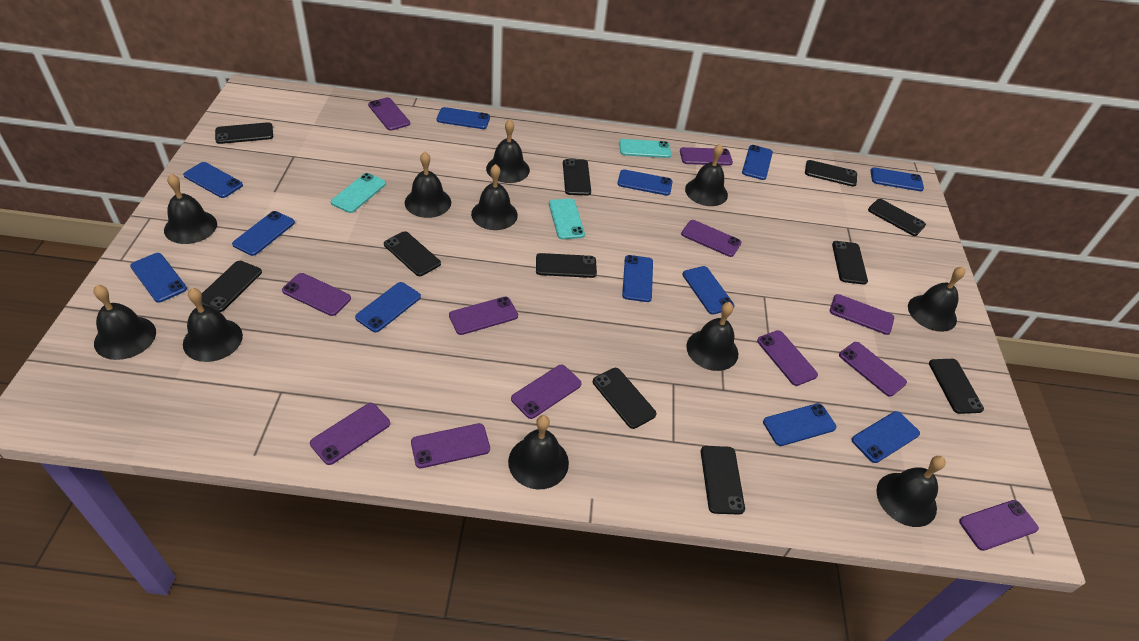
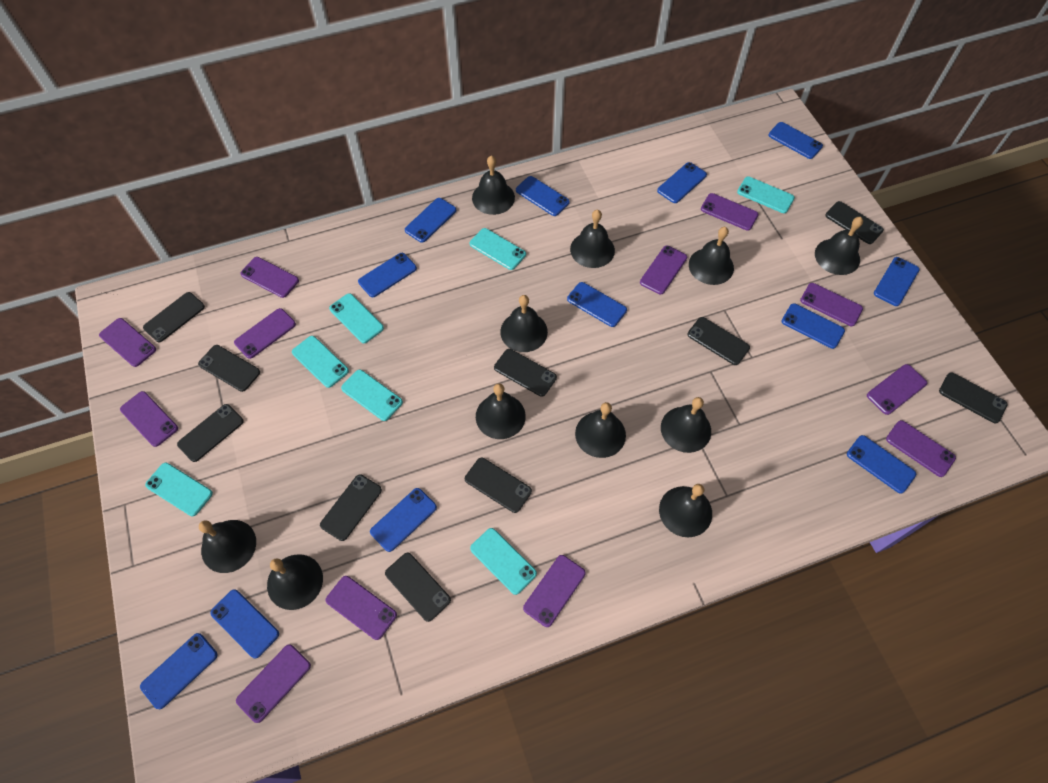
black phone: 11 -> 10
turquoise phone: 3 -> 7

